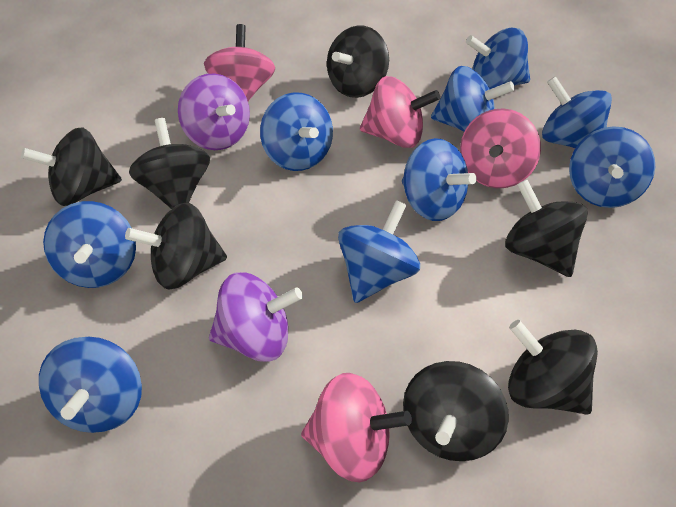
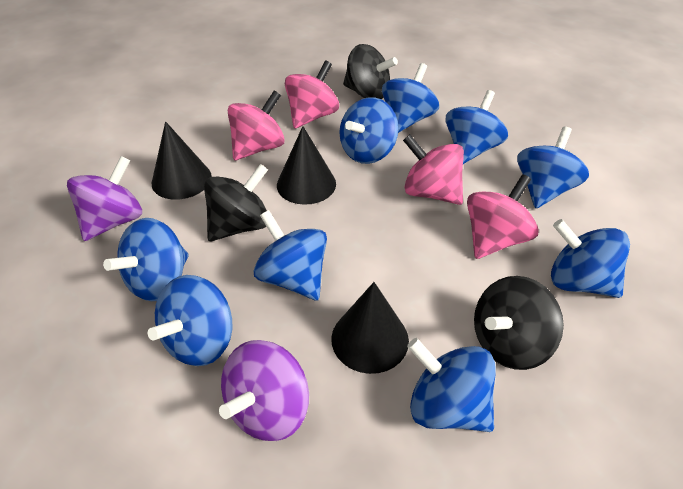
black cone: 0 -> 3
black spinning top: 7 -> 3

